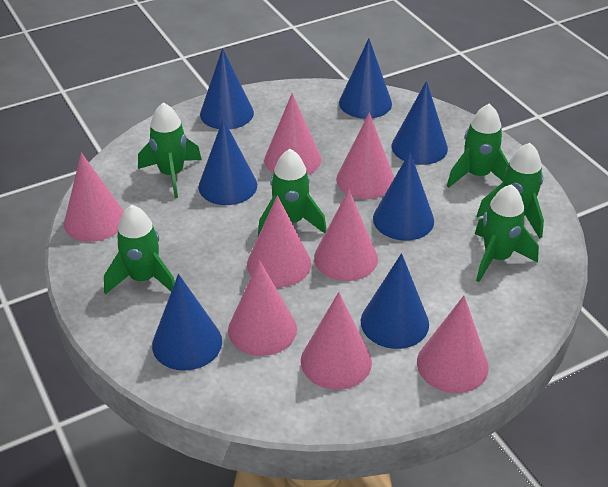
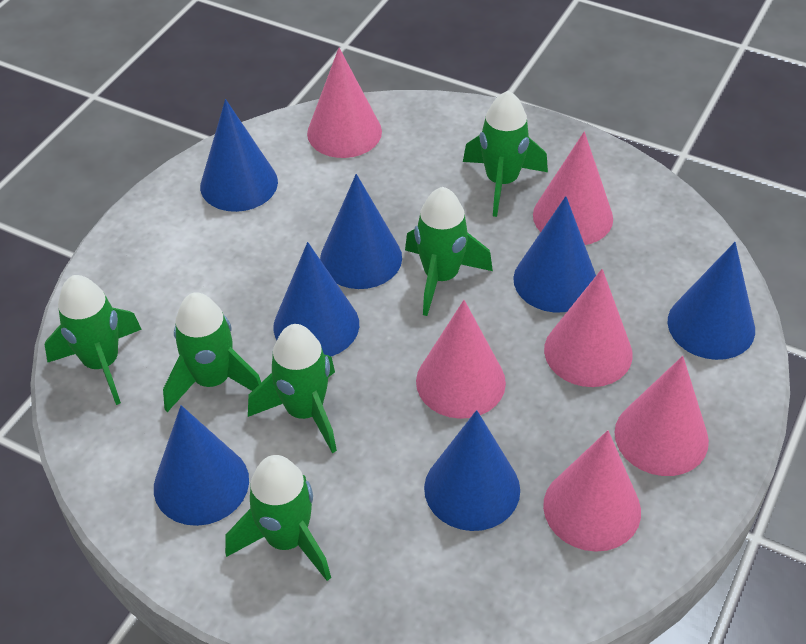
pink cone: 8 -> 6

